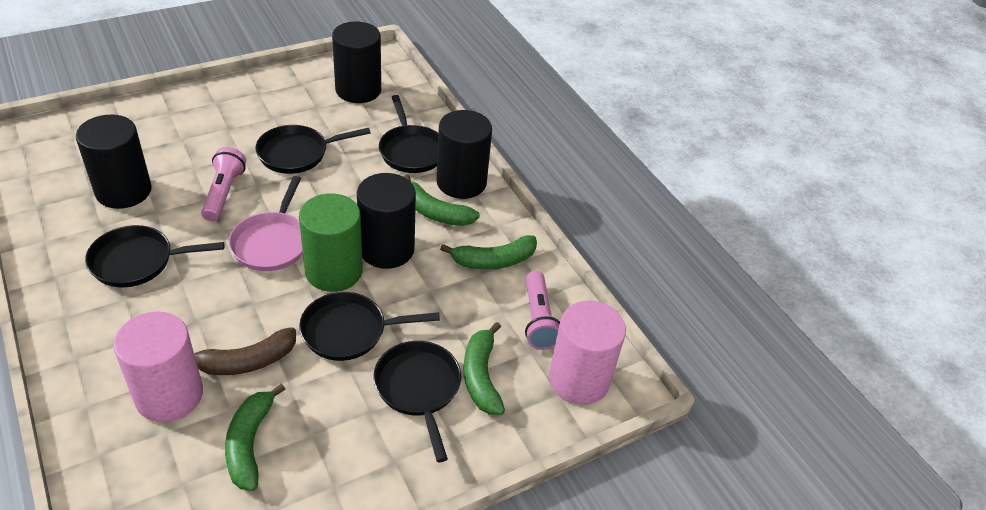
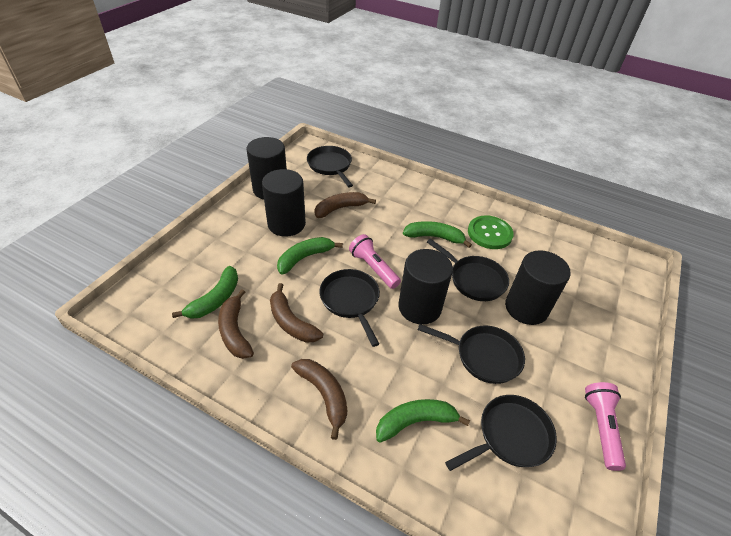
brown banana: 1 -> 4
green button: 0 -> 1
green cylinder: 1 -> 0
pink cylinder: 2 -> 0
pink pan: 1 -> 0

